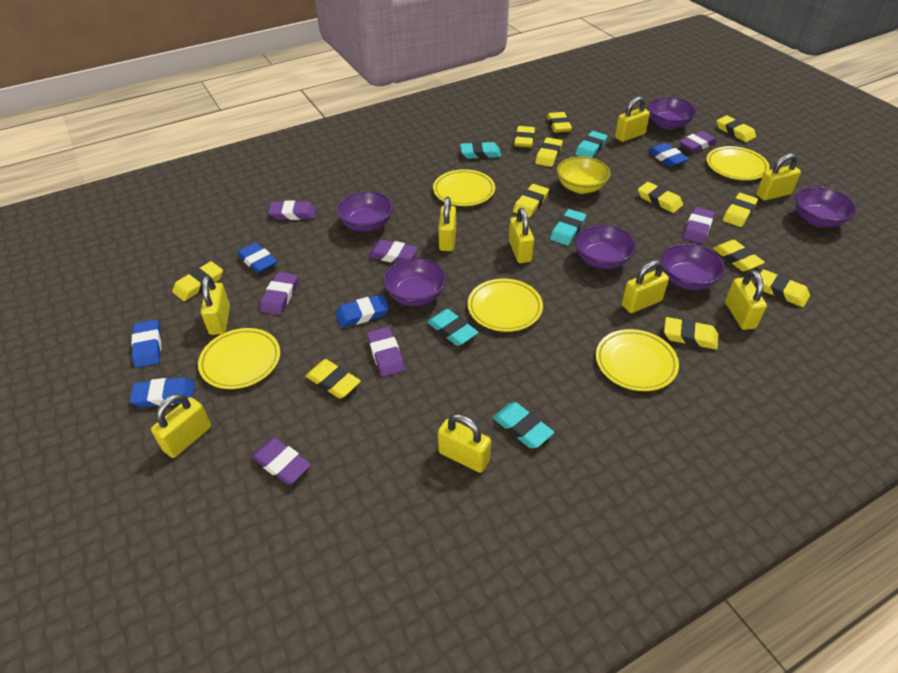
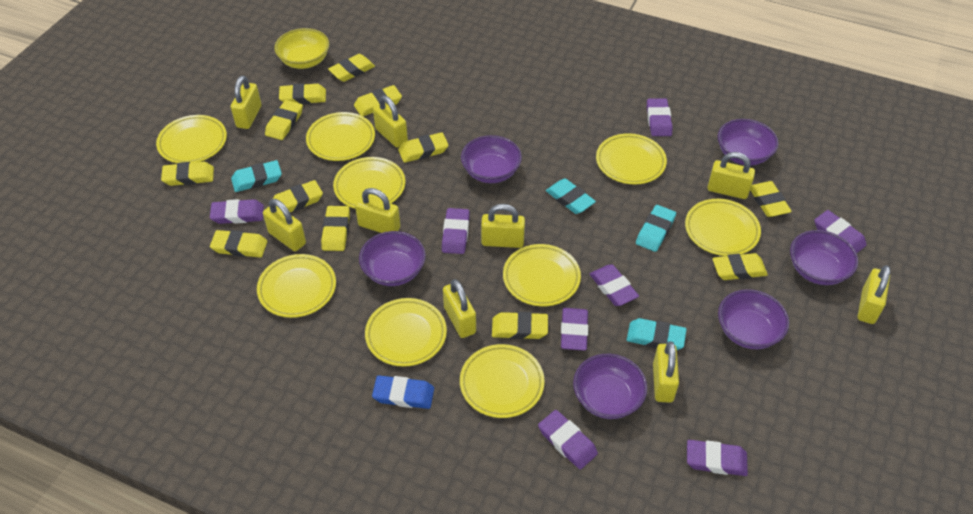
blue eraser: 5 -> 1
purple eraser: 7 -> 8
turquoise eraser: 5 -> 4
yellow plate: 5 -> 9

